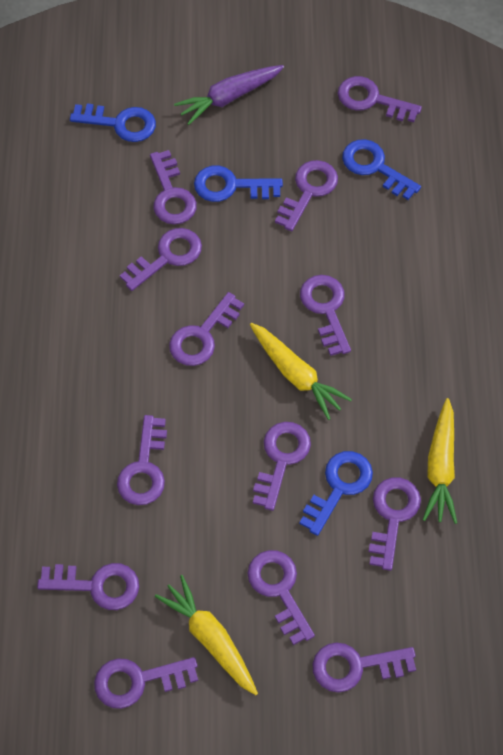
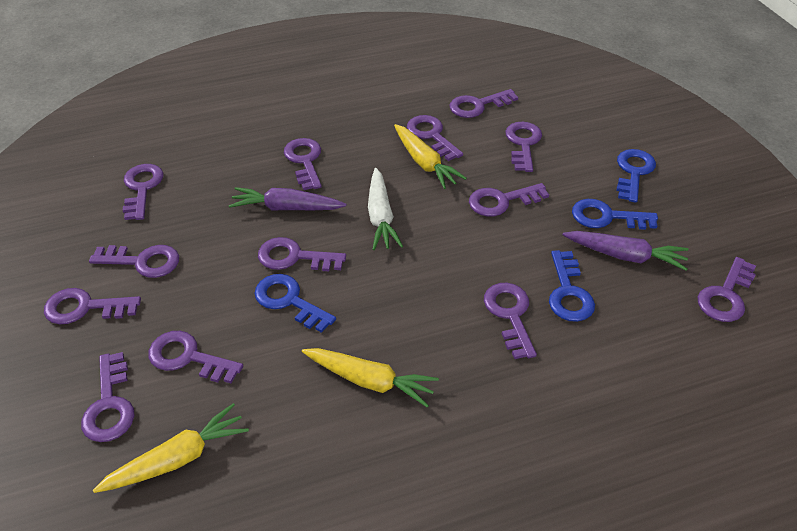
purple carrot: 1 -> 2
white carrot: 0 -> 1

